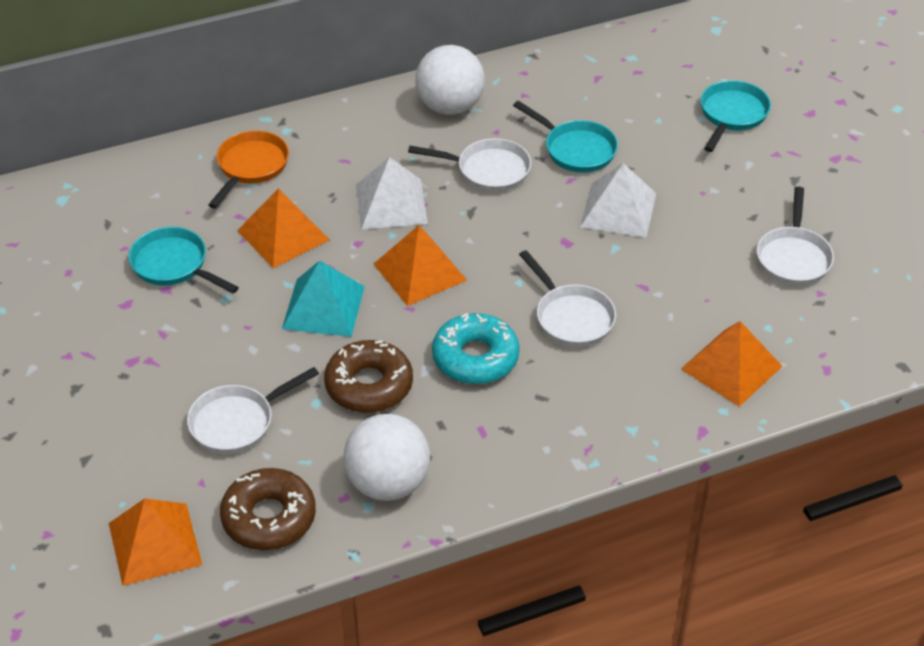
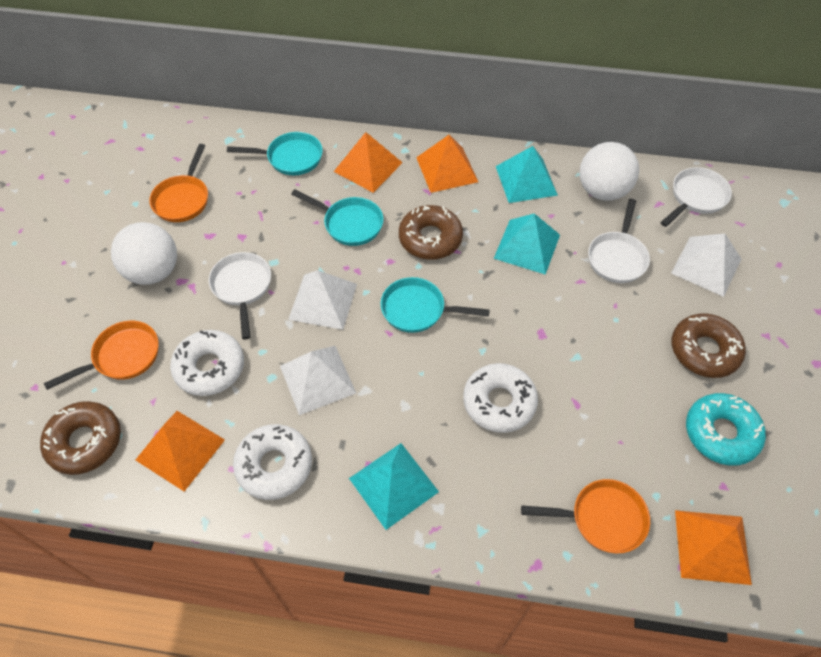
brown donut: 2 -> 3
orange pan: 1 -> 3
turquoise pyramid: 1 -> 3
white donut: 0 -> 3
white pan: 4 -> 3
white pyramid: 2 -> 3

